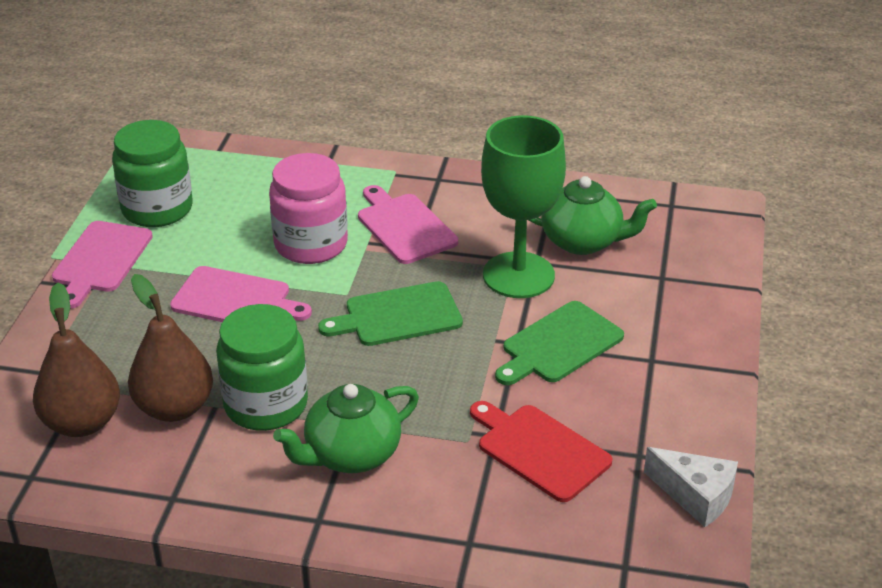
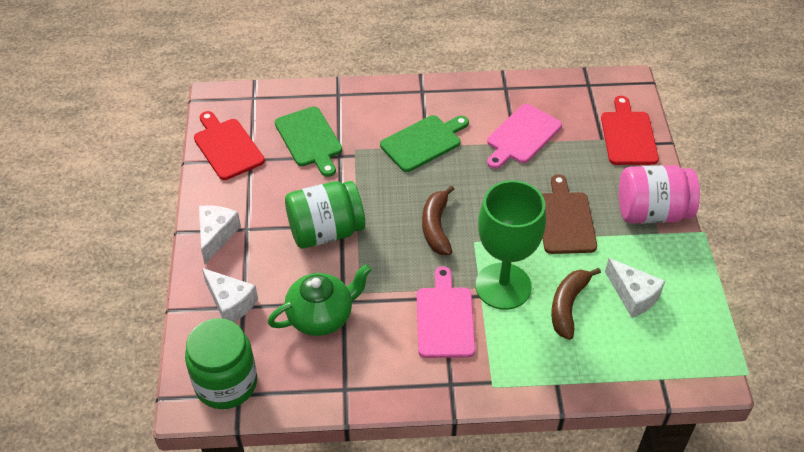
brown banana: 0 -> 2
brown cutting board: 0 -> 1
brown pear: 2 -> 0
green teapot: 2 -> 1
pink cutting board: 3 -> 2
red cutting board: 1 -> 2
white cheese: 1 -> 3

